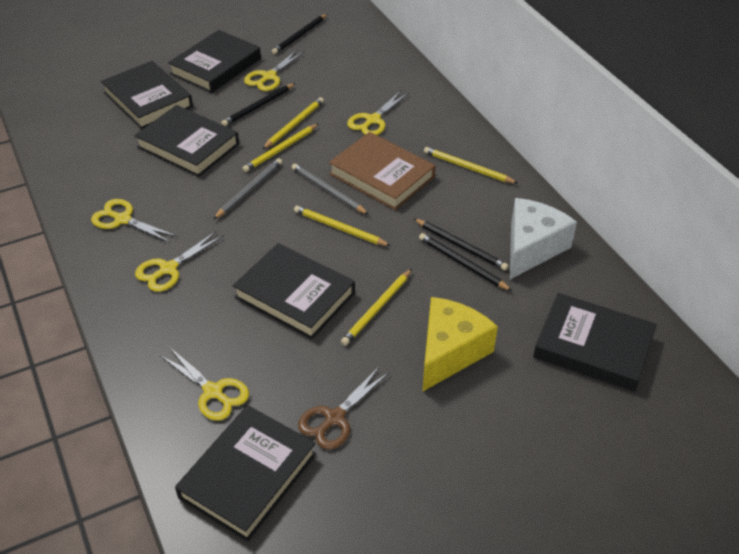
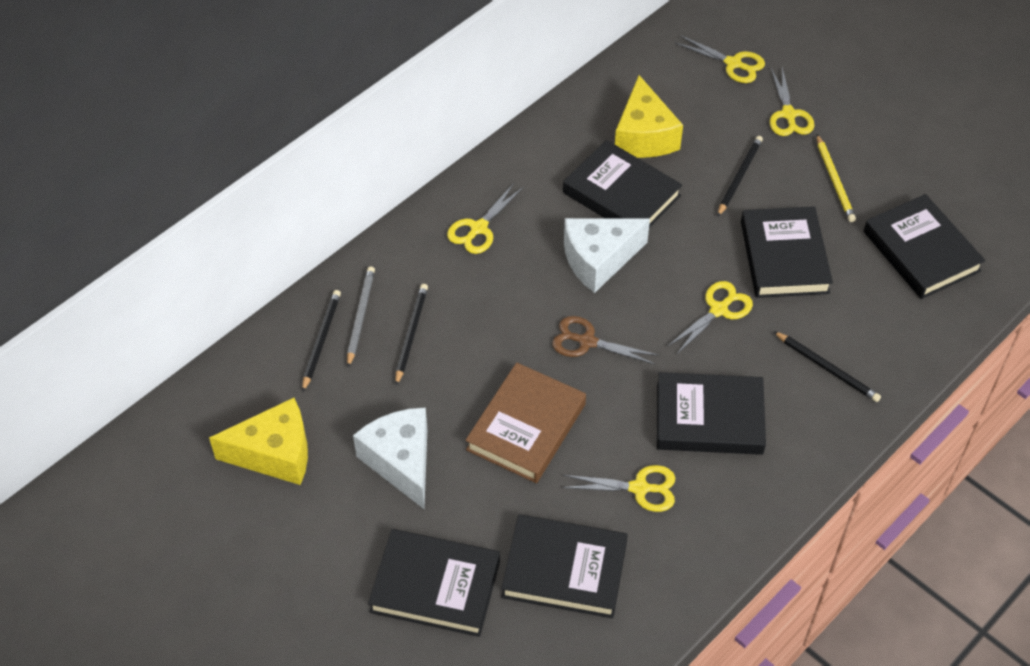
grey pencil: 2 -> 1
white cheese: 1 -> 2
yellow cheese: 1 -> 2
yellow pencil: 5 -> 1

